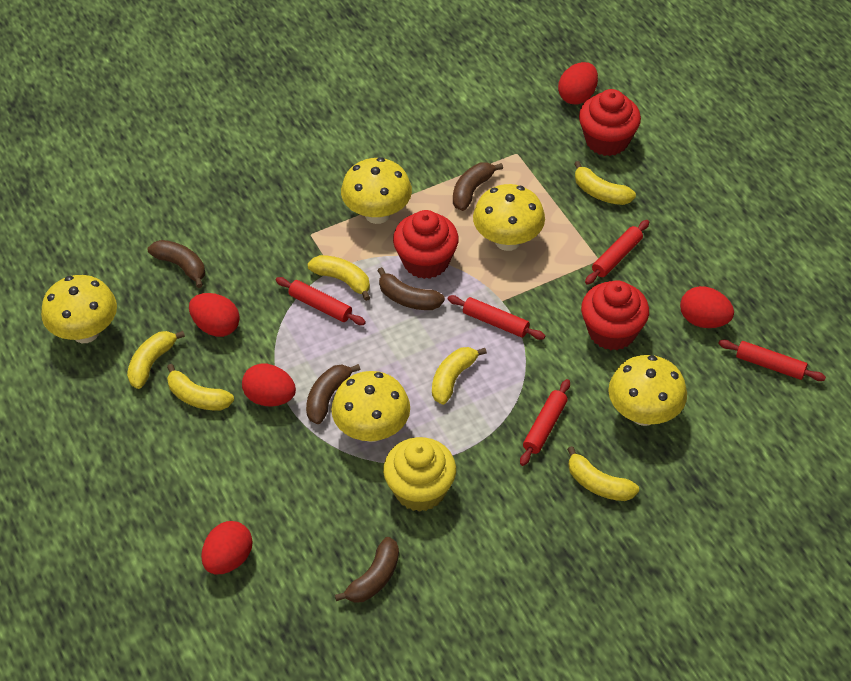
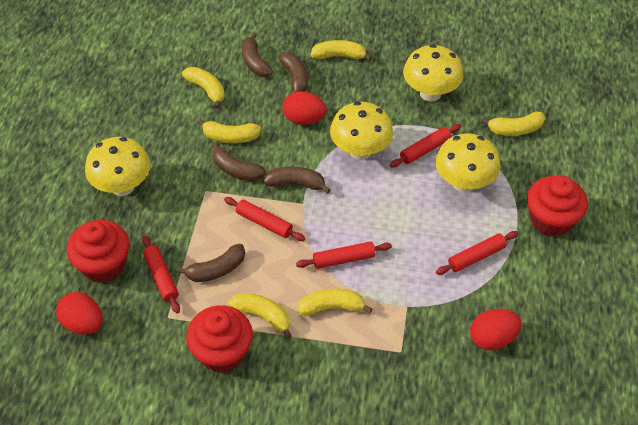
red egg: 5 -> 3
yellow cupcake: 1 -> 0
yellow mushroom: 5 -> 4

